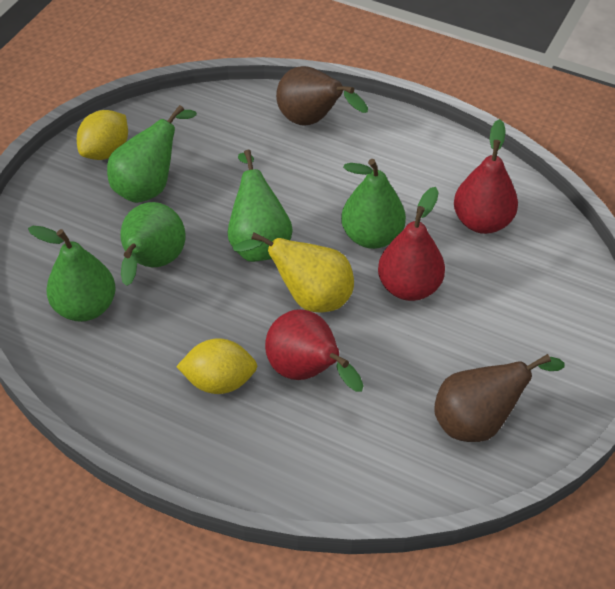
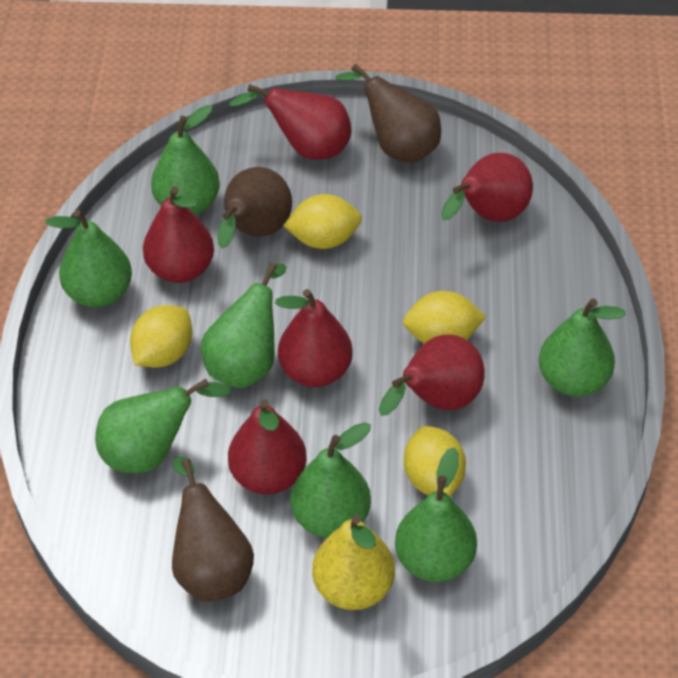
brown pear: 2 -> 3
green pear: 5 -> 7
red pear: 3 -> 6
yellow lemon: 2 -> 4

